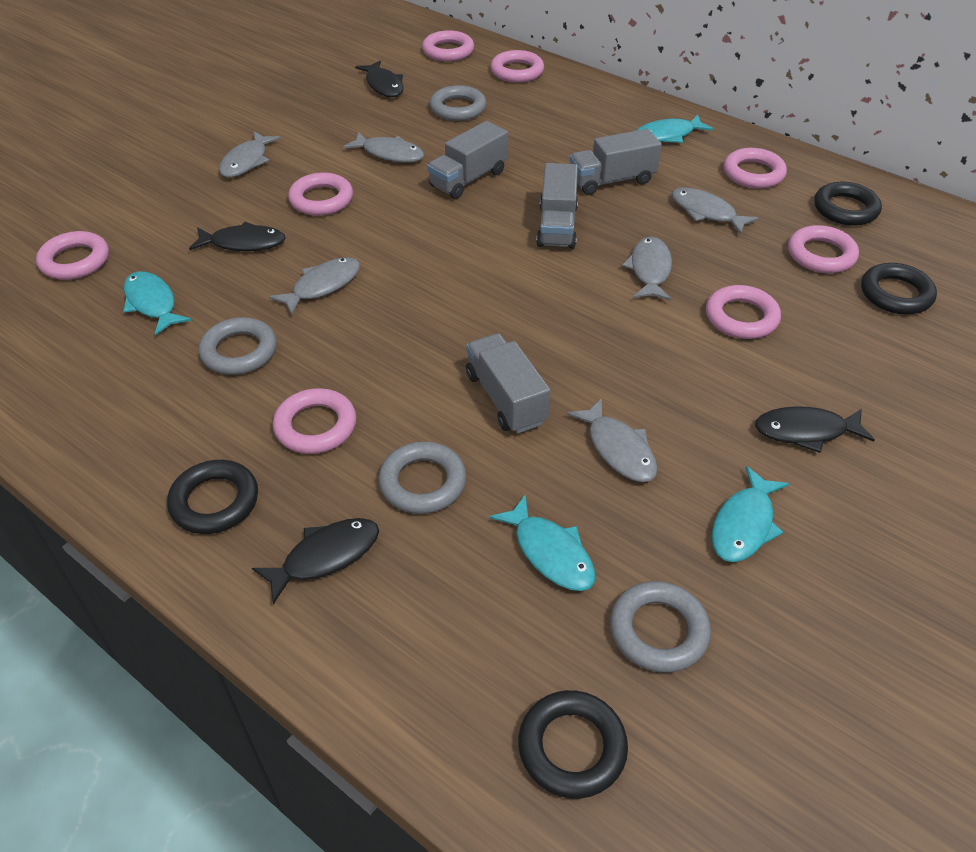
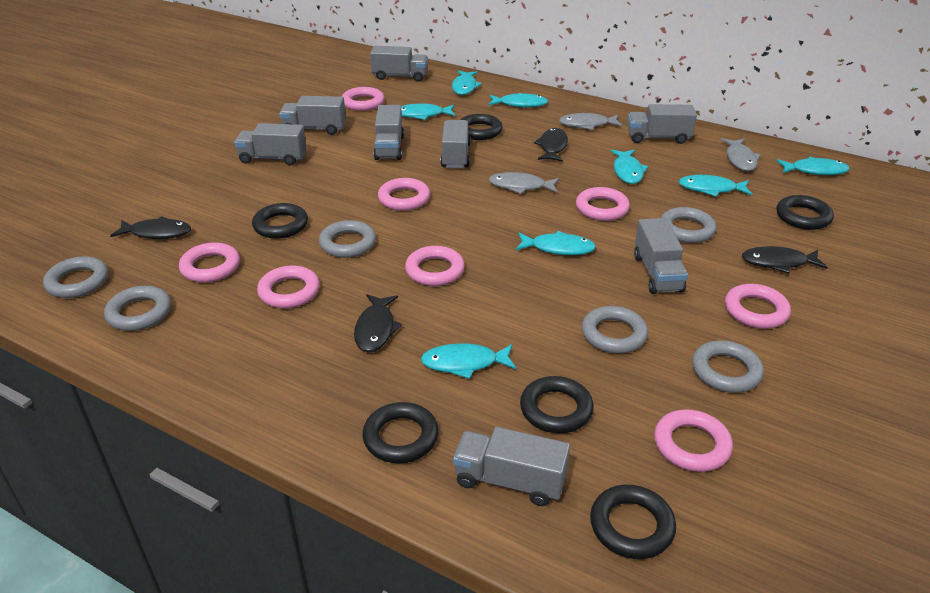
black ring: 4 -> 6
grey fish: 6 -> 3
grey ring: 4 -> 6
grey truck: 4 -> 8
turquoise fish: 4 -> 8

